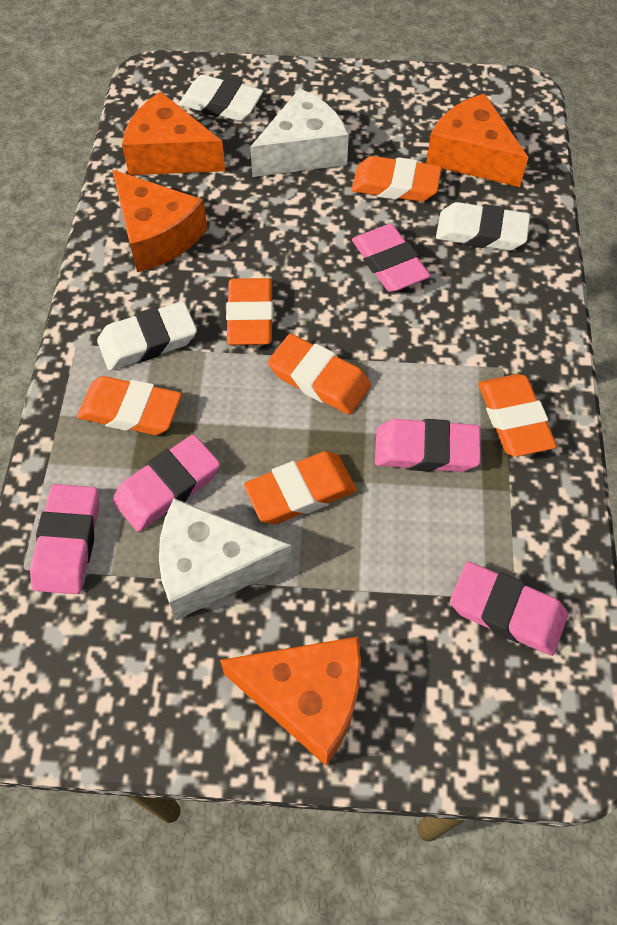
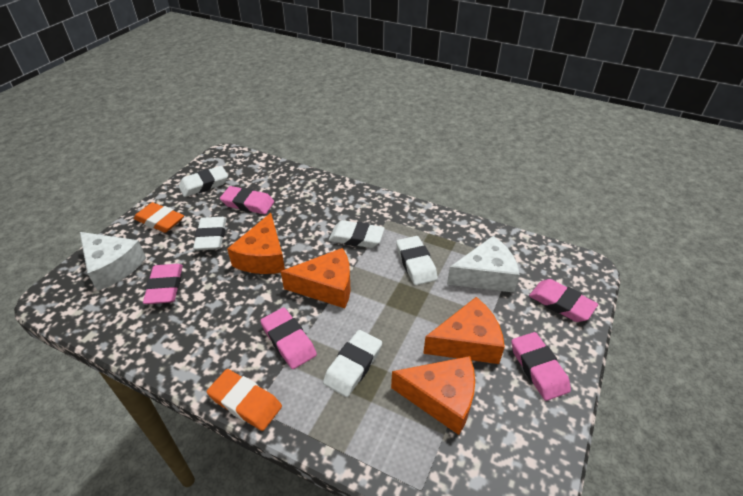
orange eraser: 6 -> 2
white eraser: 3 -> 5

